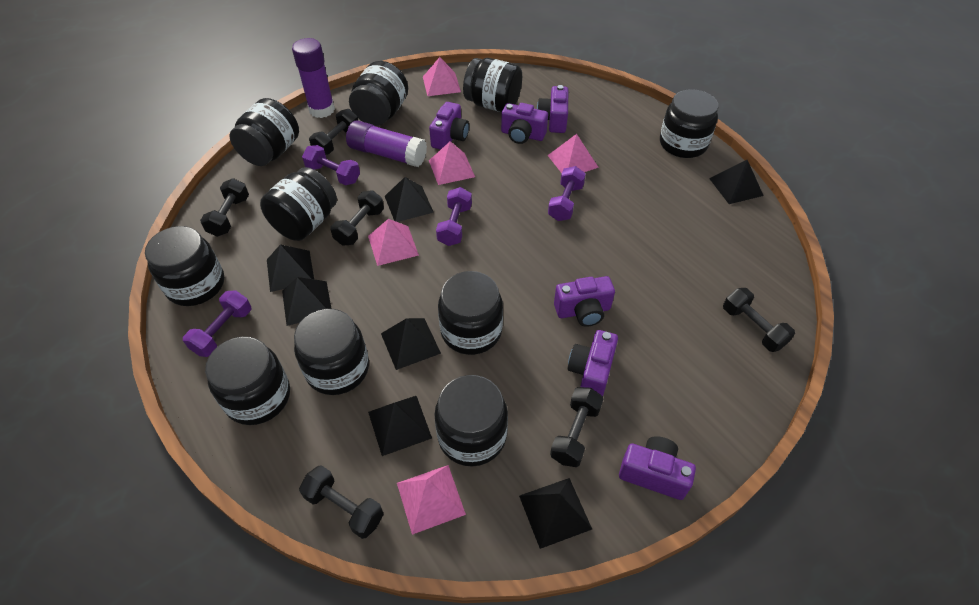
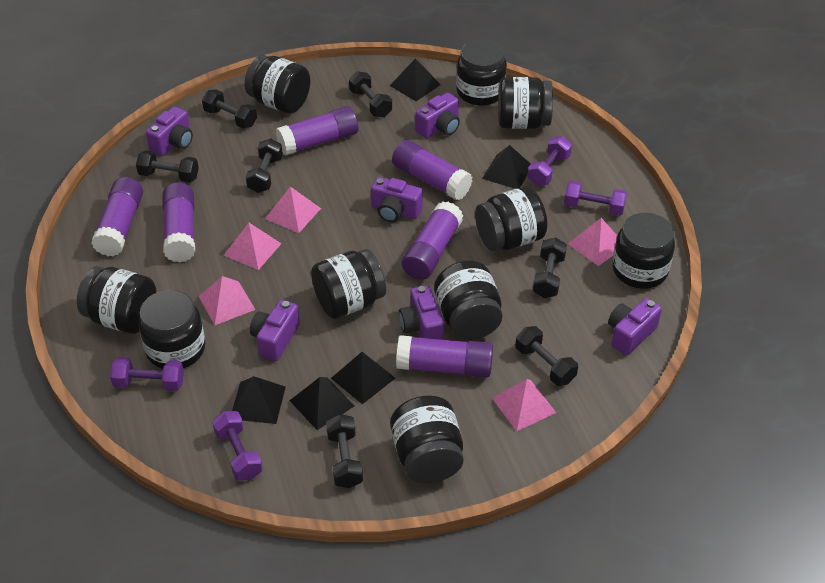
black dumbbell: 6 -> 7
black pyramid: 7 -> 5
purple glue stick: 2 -> 6

